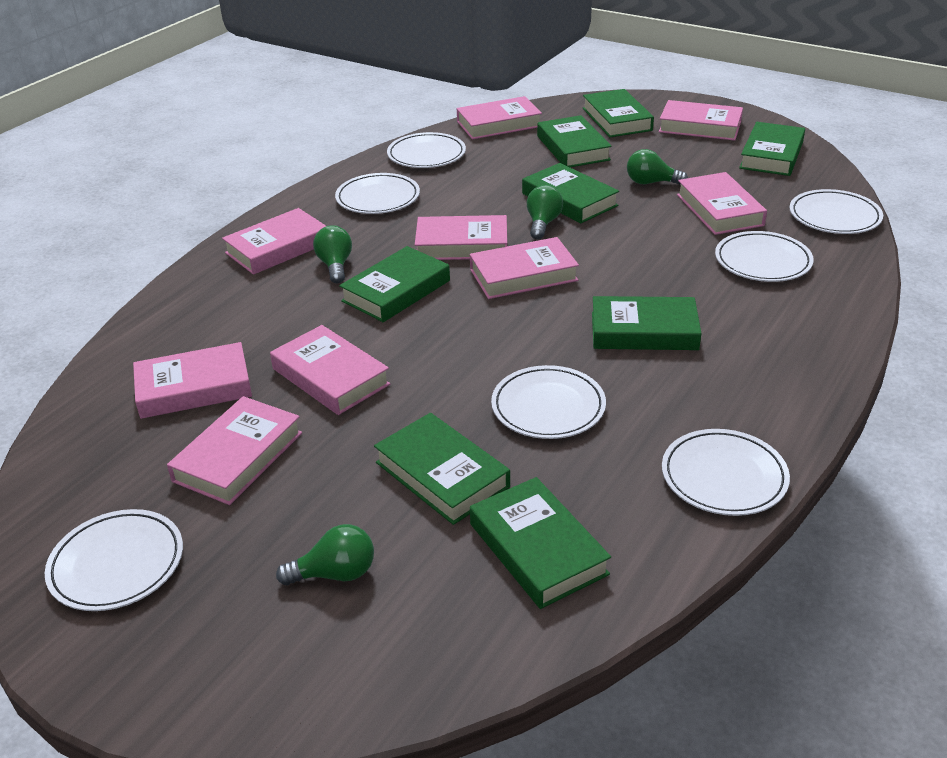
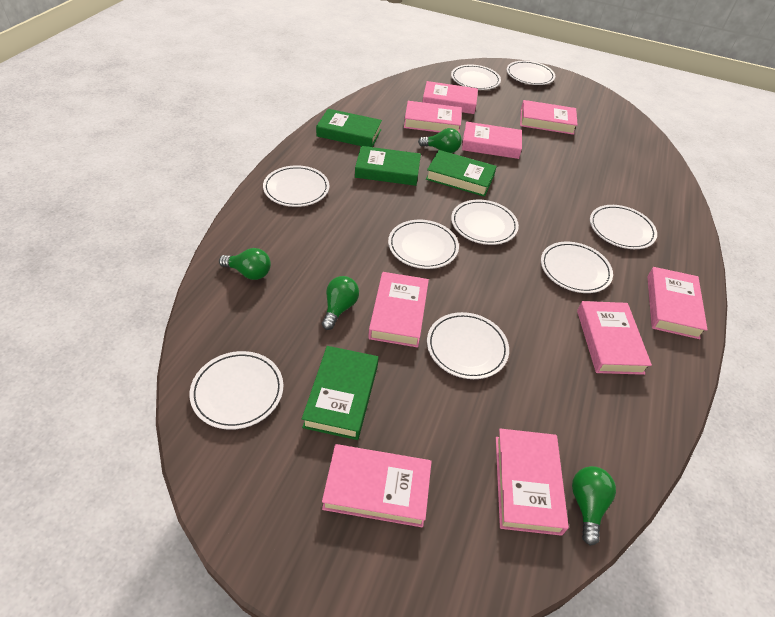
green book: 8 -> 4
white plate: 7 -> 9

